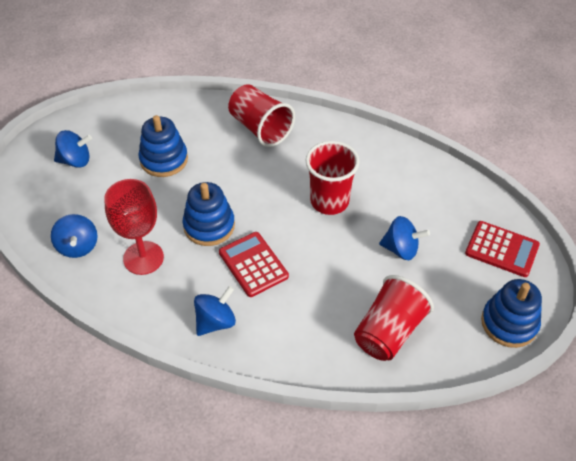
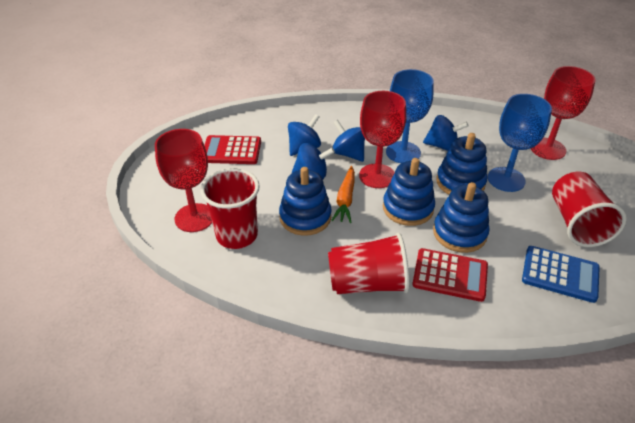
blue calculator: 0 -> 1
blue goblet: 0 -> 2
blue stacking toy: 3 -> 4
orange carrot: 0 -> 1
red goblet: 1 -> 3

